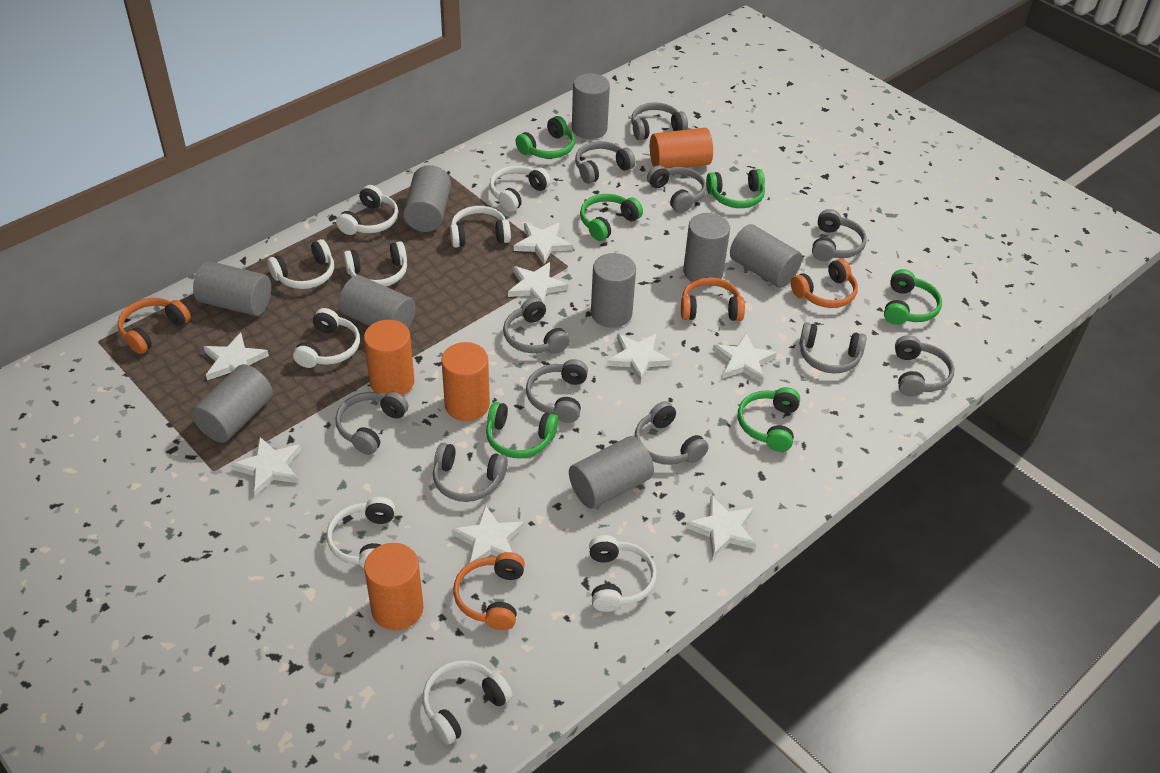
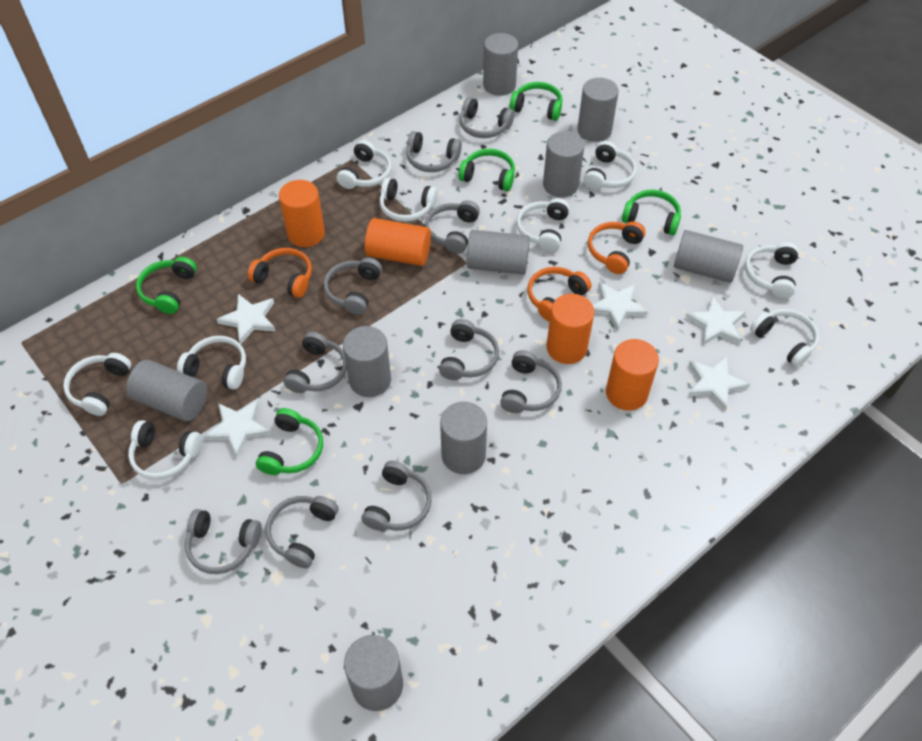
green headphones: 6 -> 5
grey headphones: 11 -> 10
orange headphones: 4 -> 3
white star: 8 -> 5

